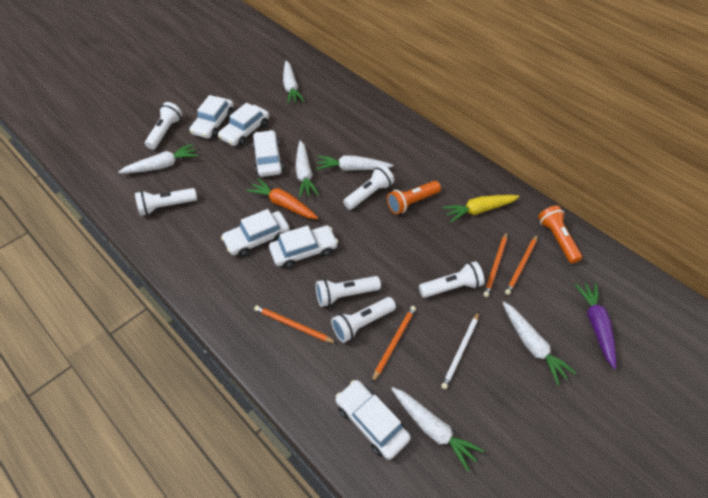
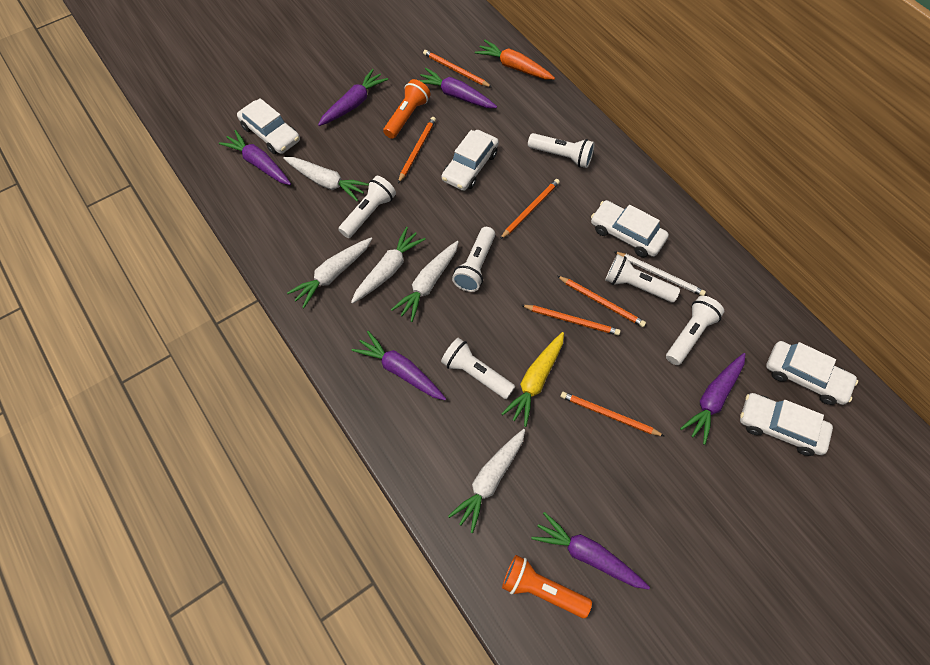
orange pencil: 4 -> 6
purple carrot: 1 -> 6
white car: 6 -> 5
white carrot: 6 -> 5

